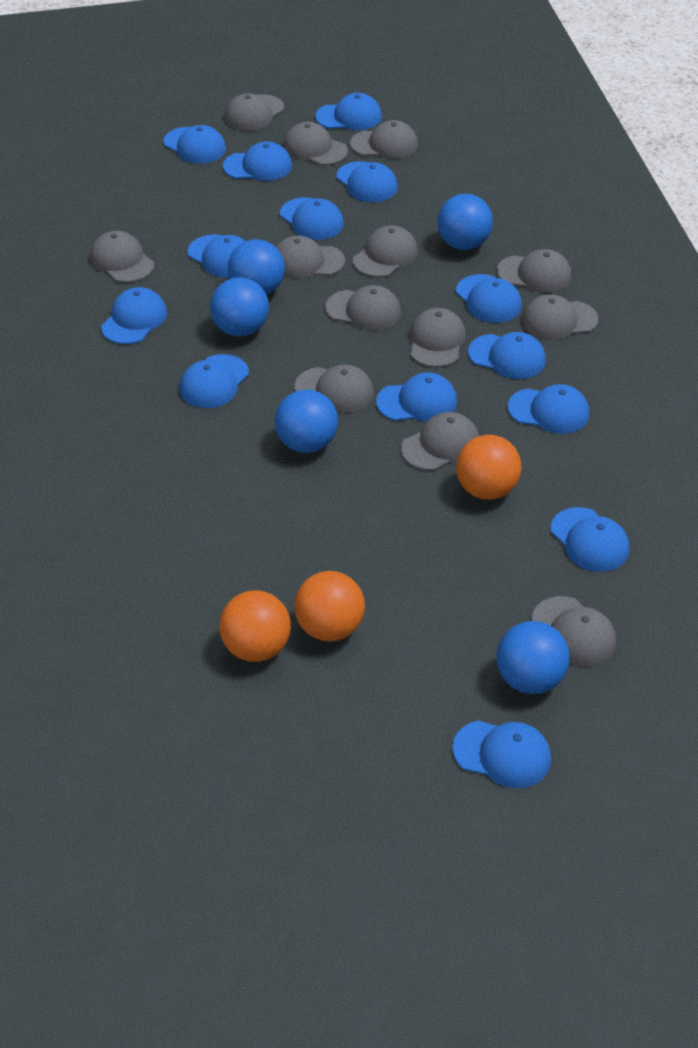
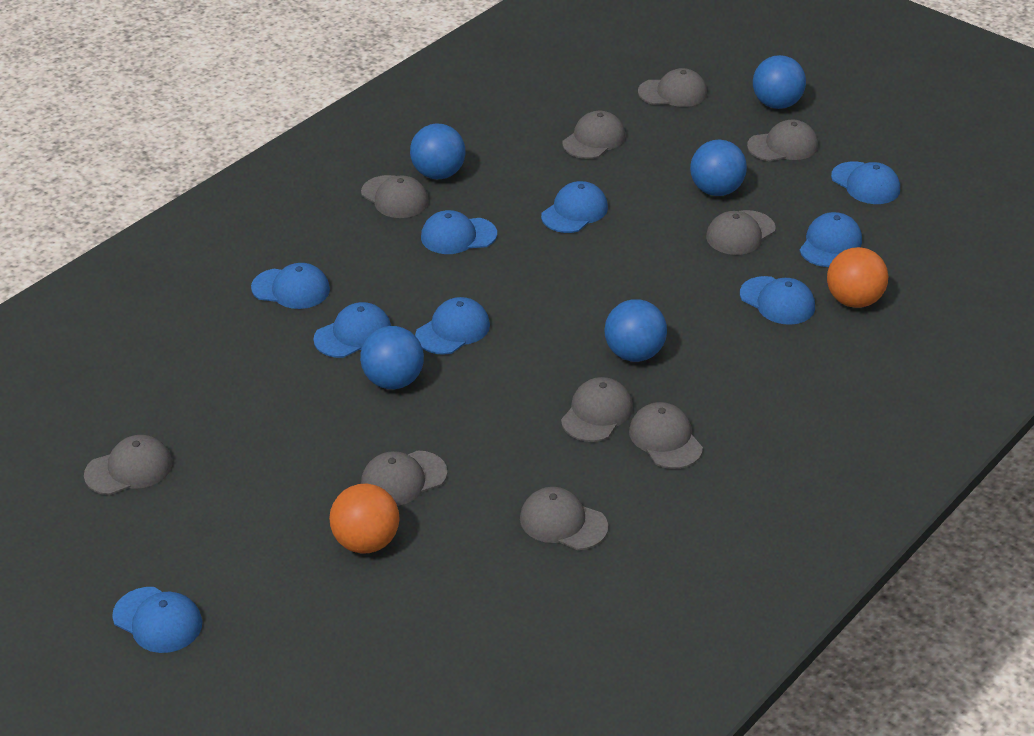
blue cap: 14 -> 9
grey cap: 13 -> 10
orange ball: 3 -> 2

